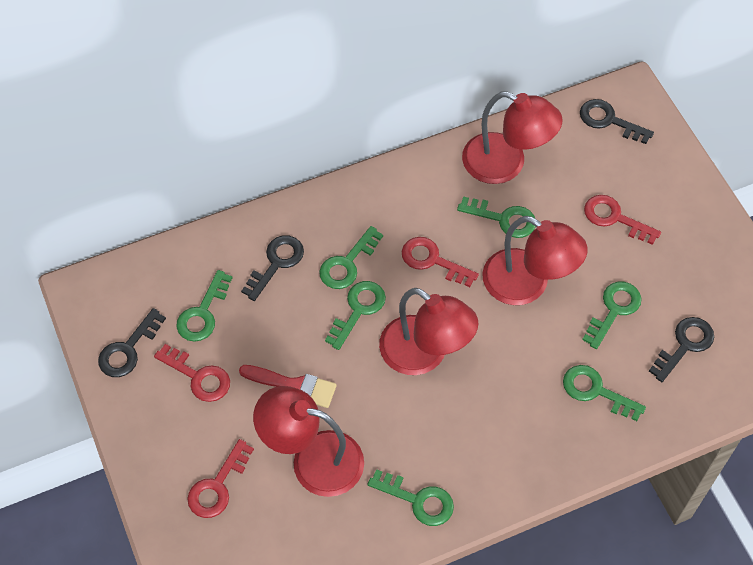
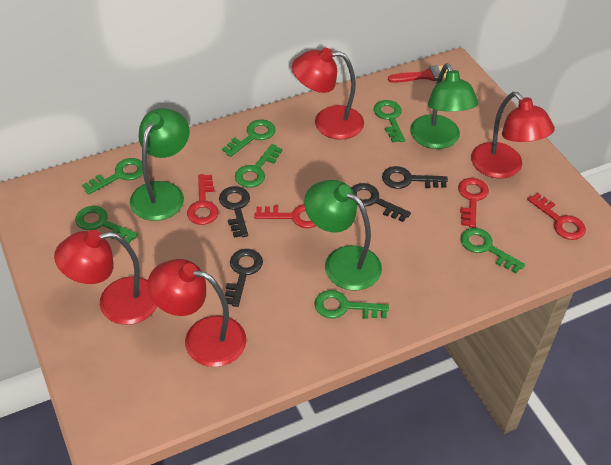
green lamp: 0 -> 3

